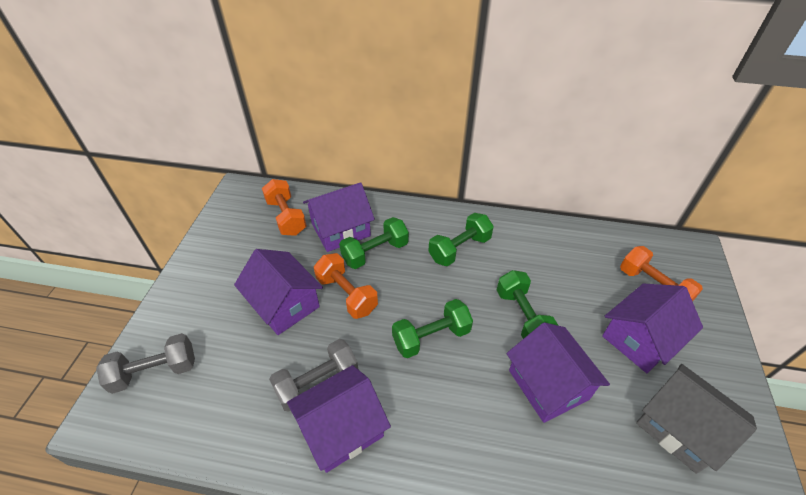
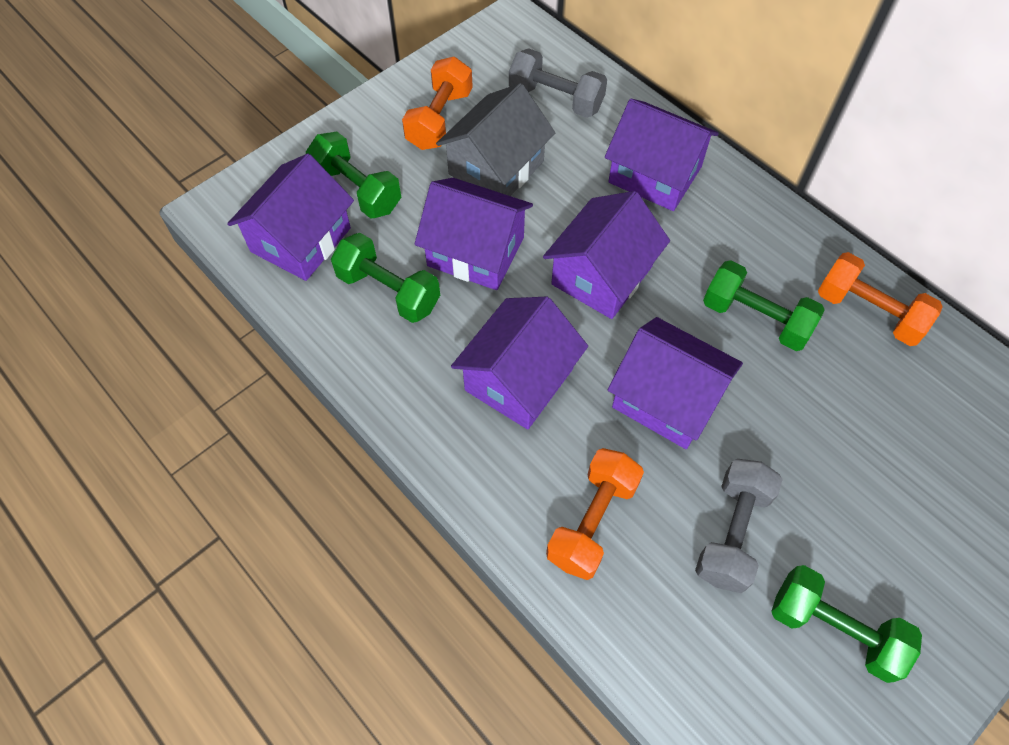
purple house: 5 -> 6

